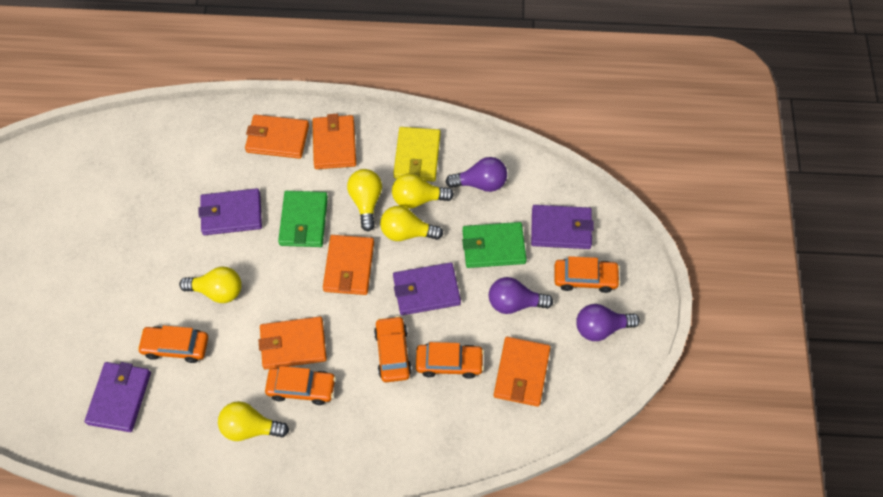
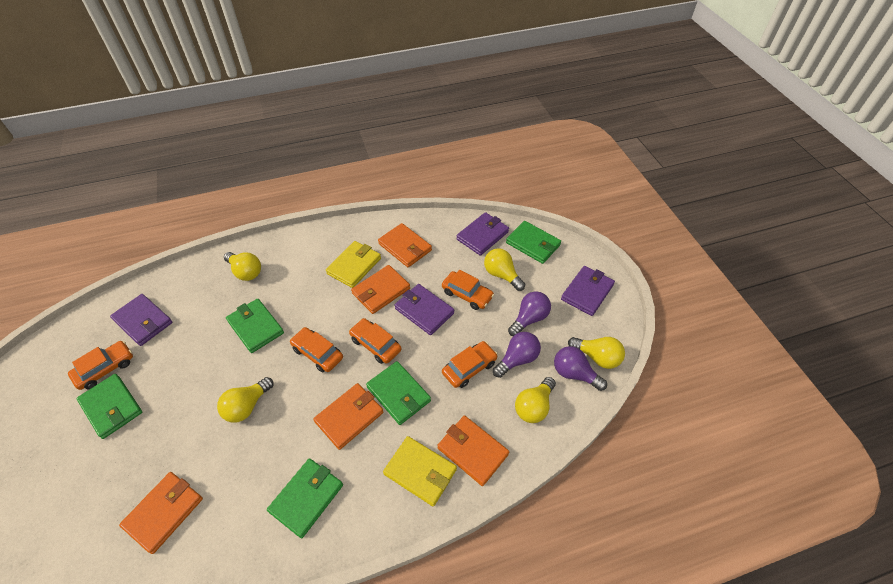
green wallet: 2 -> 5
yellow wallet: 1 -> 2

